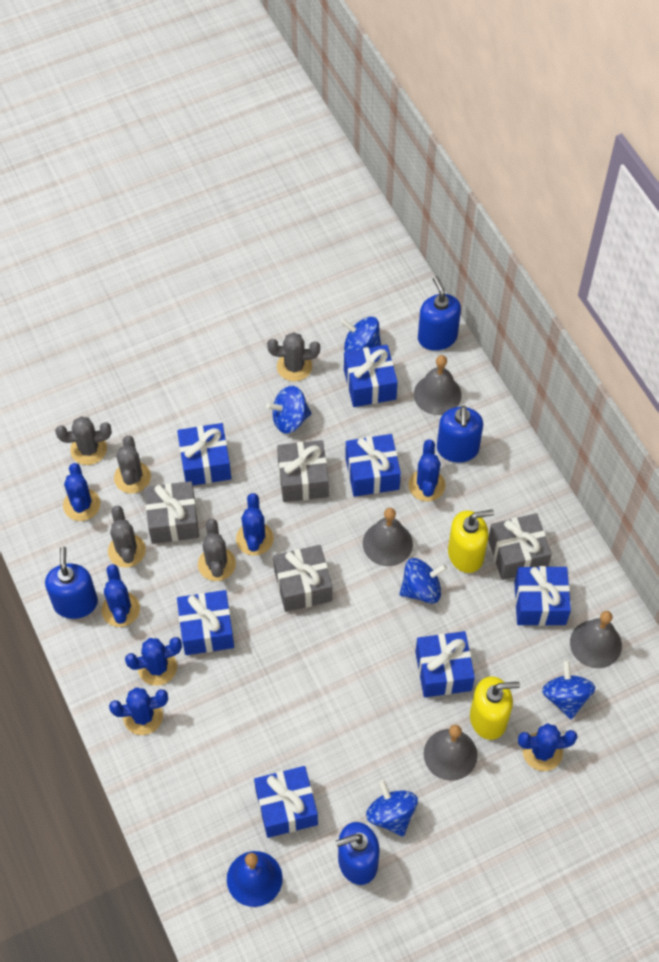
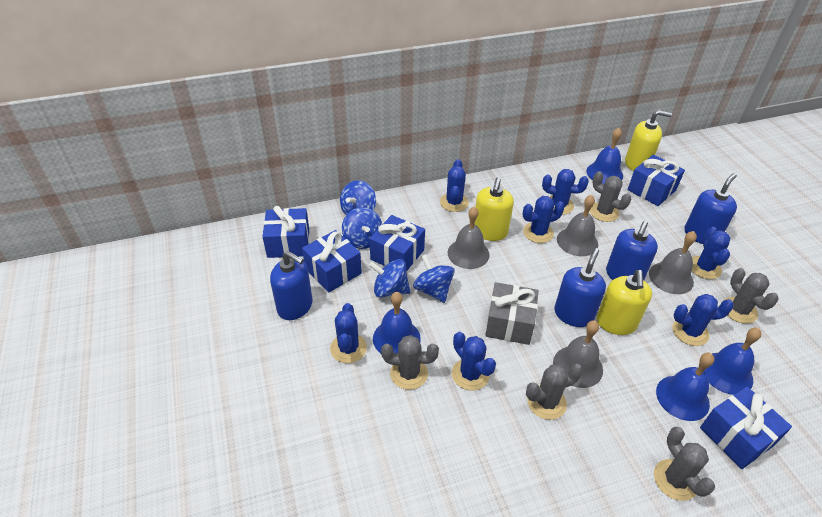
blue bell: 1 -> 4
blue gift: 7 -> 5
blue spinning top: 5 -> 4
grey gift: 4 -> 1
yellow soap dispenser: 2 -> 3

